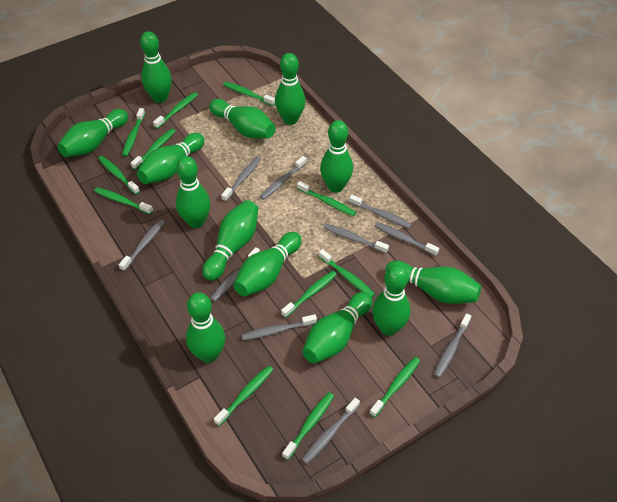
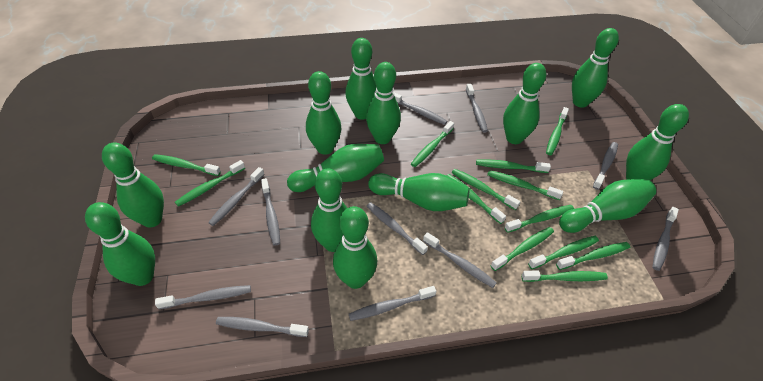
green toothbrush: 12 -> 13
grey toothbrush: 10 -> 11

